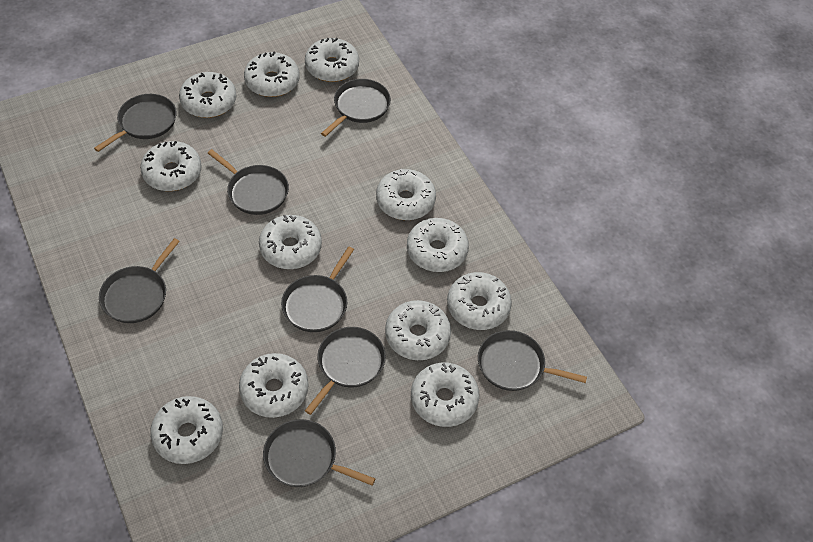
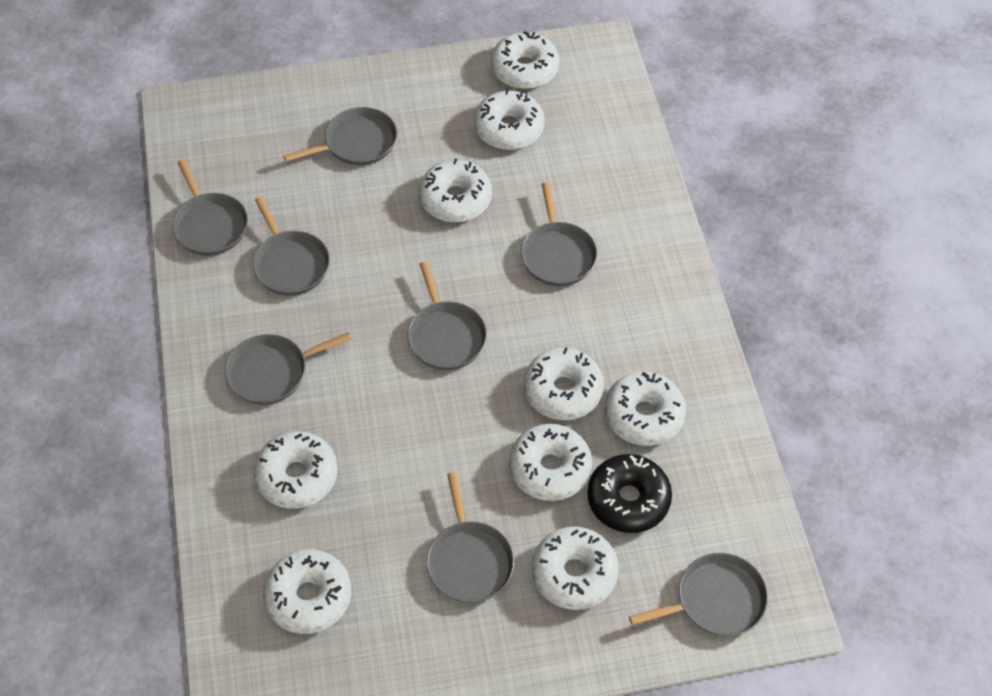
black donut: 0 -> 1
white donut: 12 -> 9

